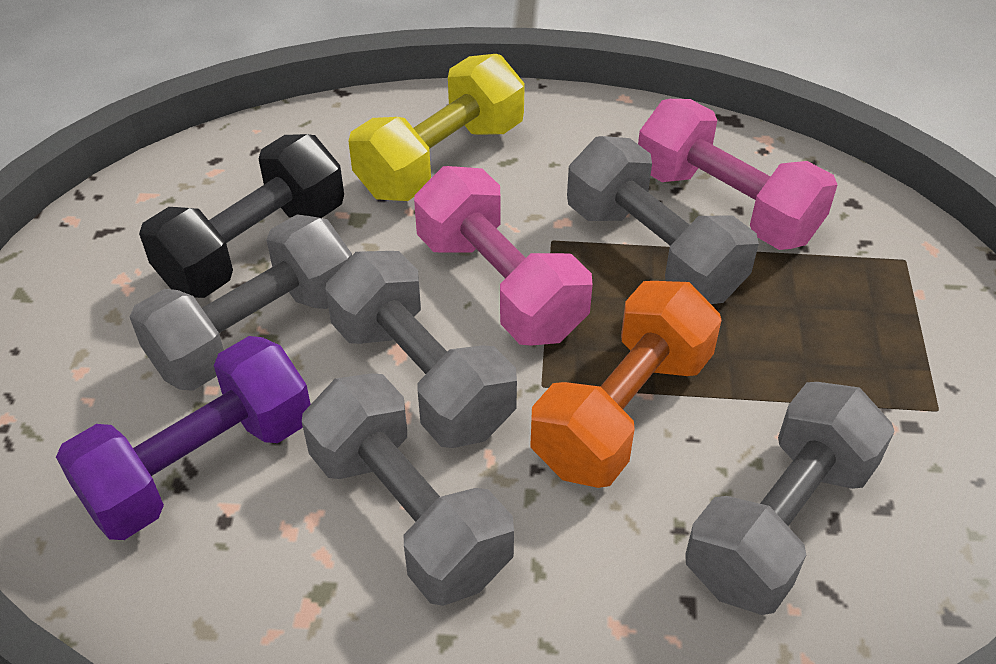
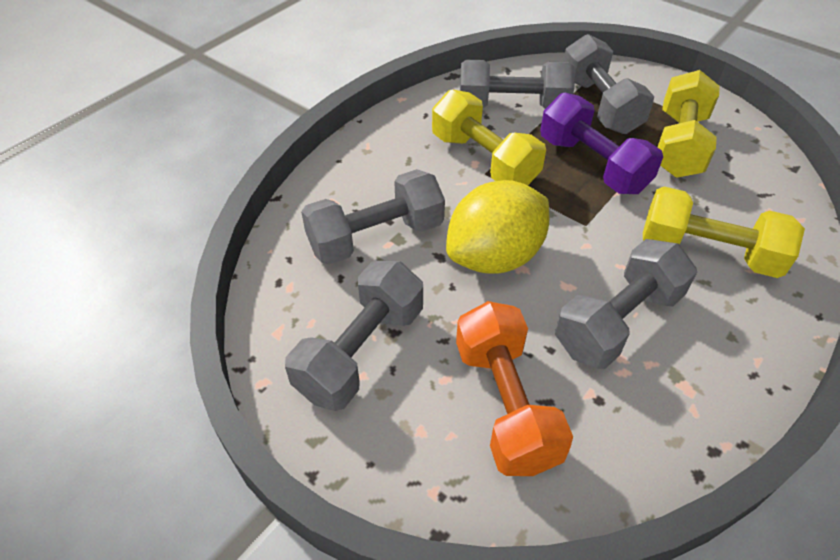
black dumbbell: 1 -> 0
pink dumbbell: 2 -> 0
yellow dumbbell: 1 -> 3
yellow lemon: 0 -> 1

